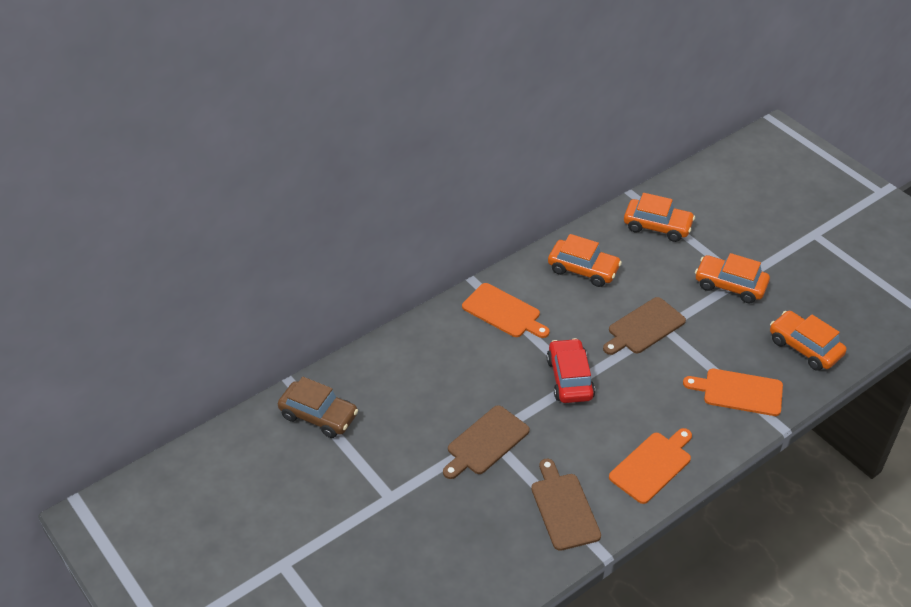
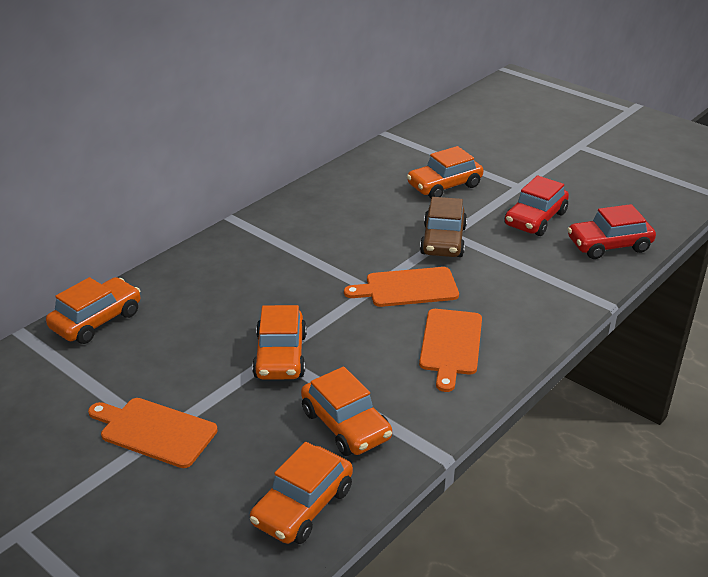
brown cutting board: 3 -> 0
orange car: 4 -> 5
red car: 1 -> 2

